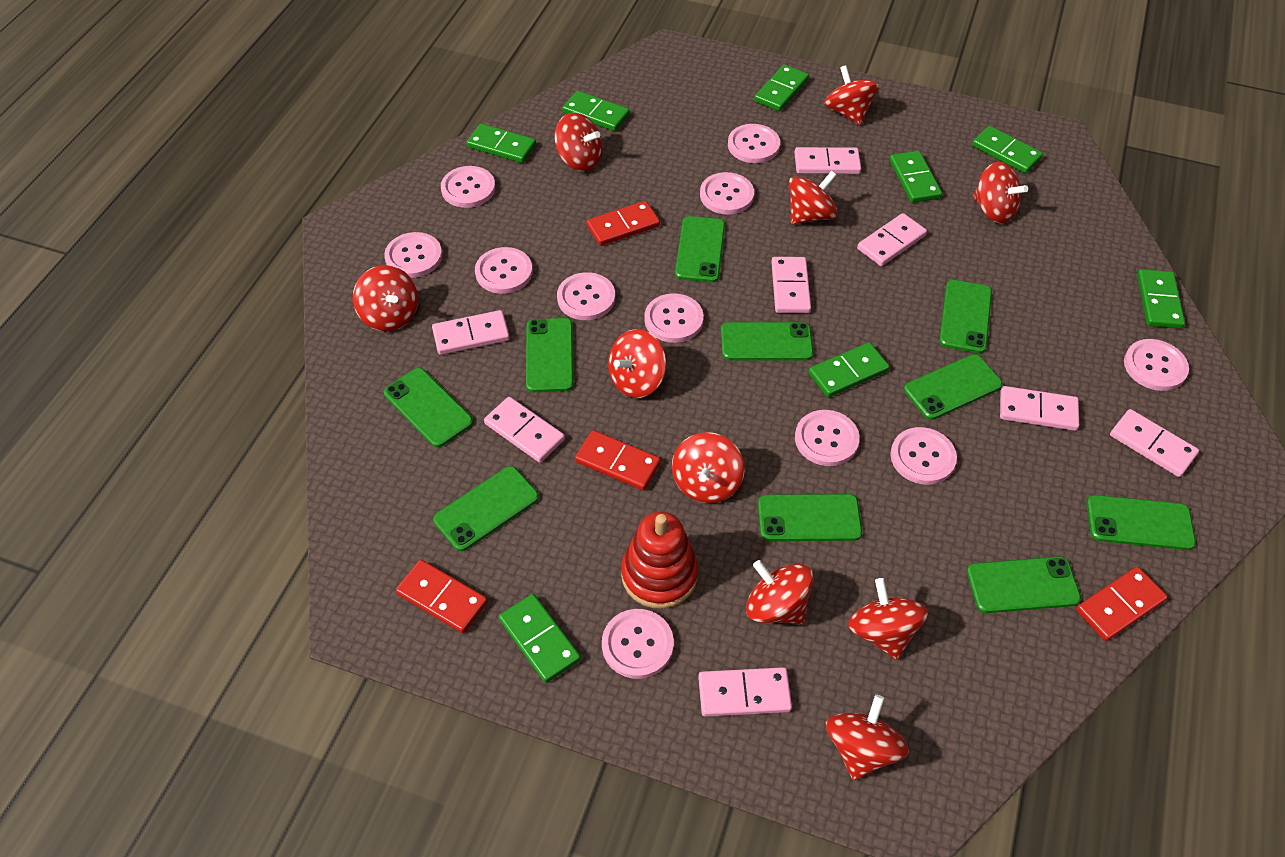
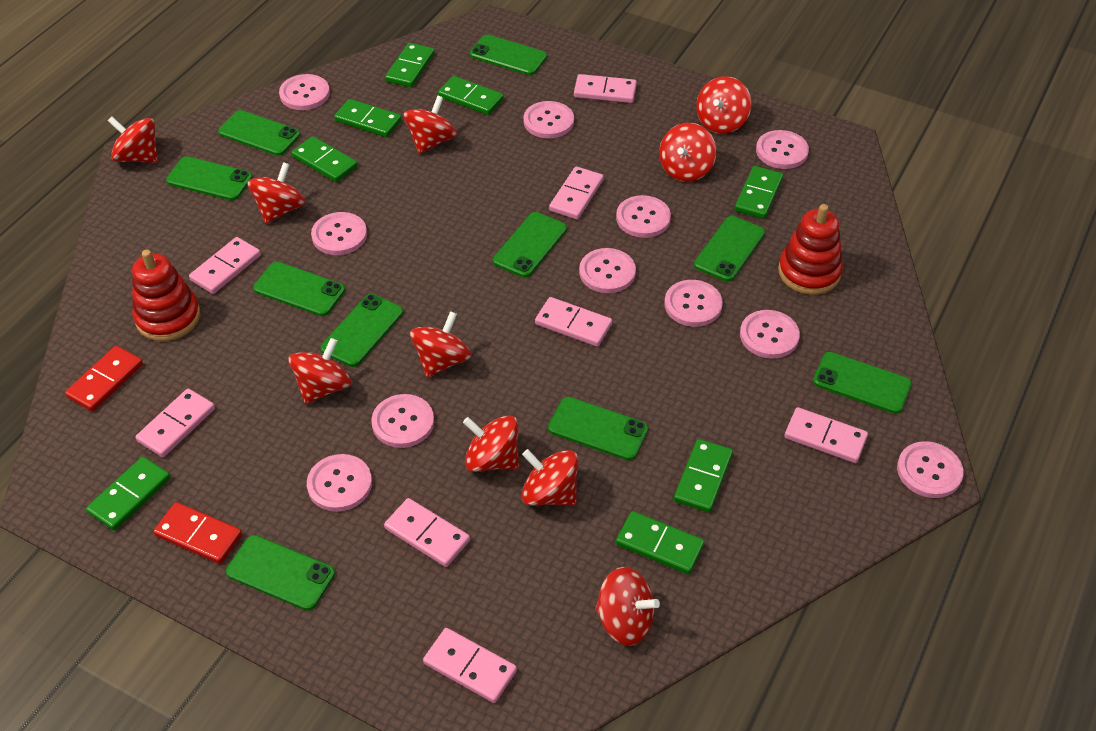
red domino: 4 -> 2
red stacking toy: 1 -> 2

